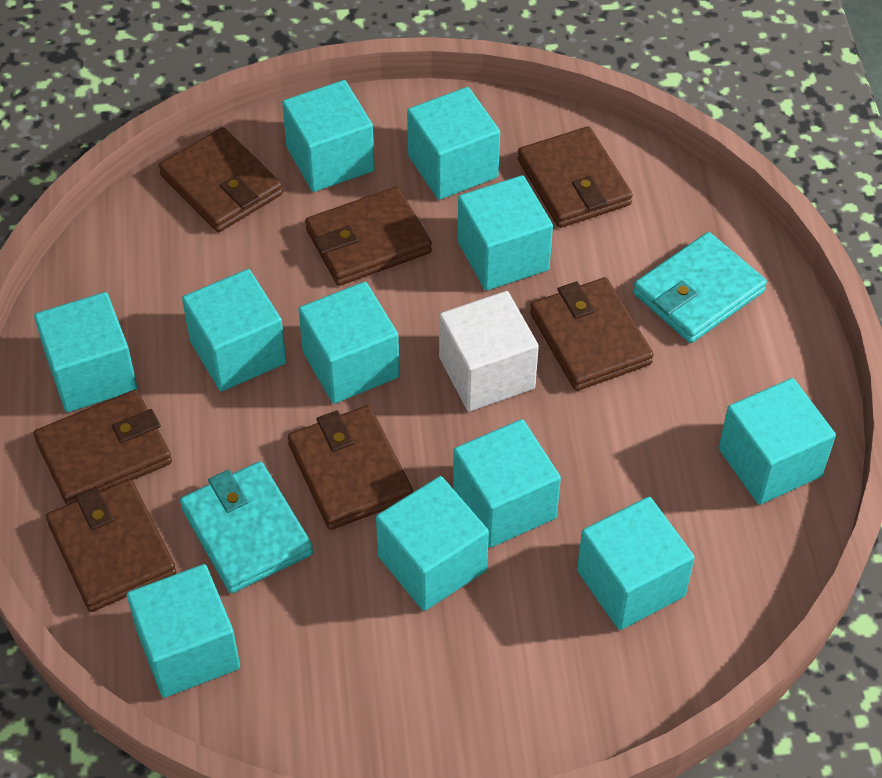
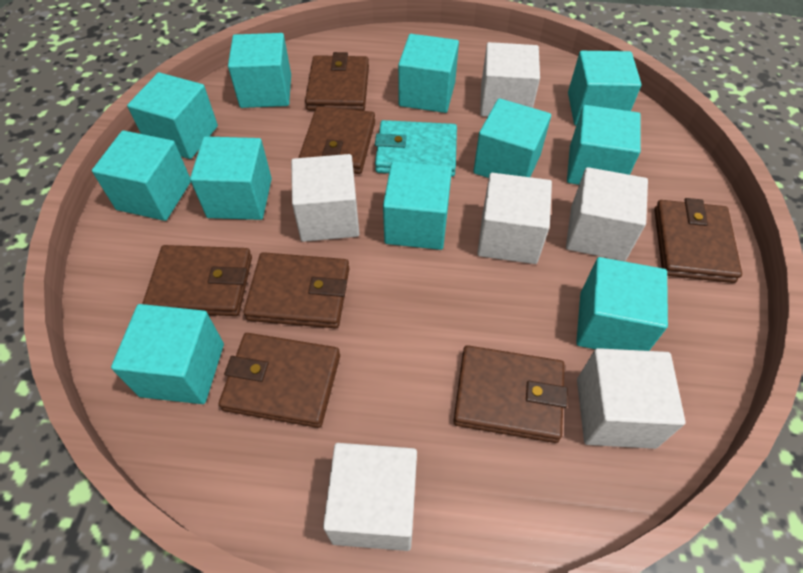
turquoise wallet: 2 -> 1
white cube: 1 -> 6

